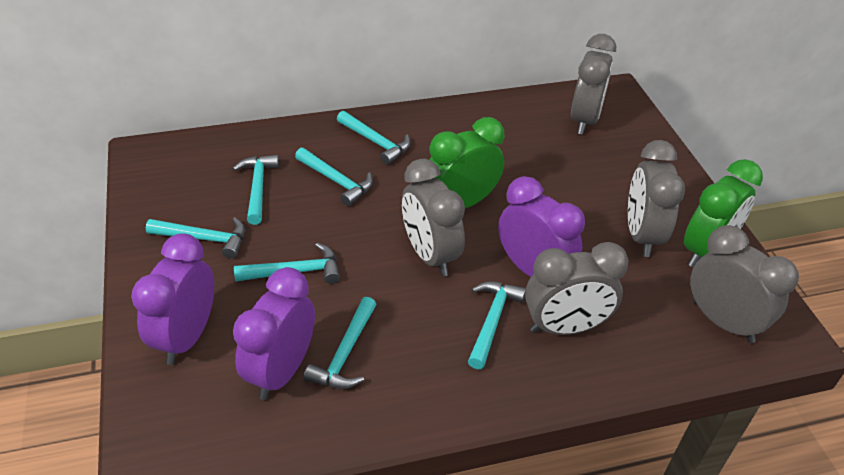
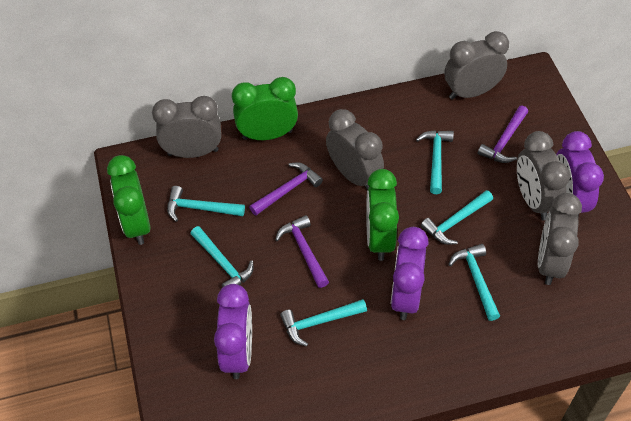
green clock: 2 -> 3
purple hammer: 0 -> 3
turquoise hammer: 7 -> 6

